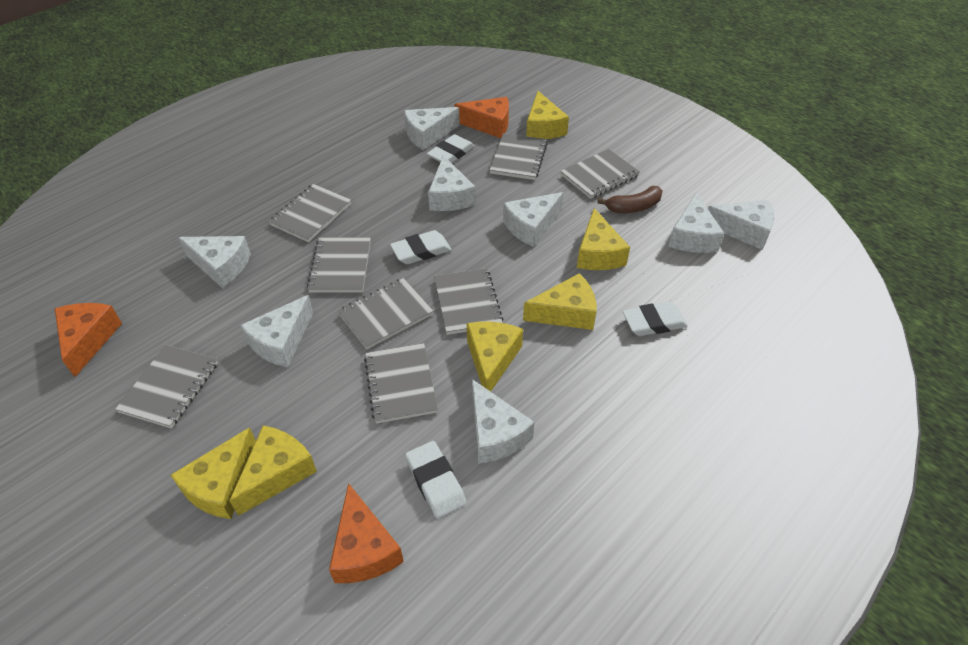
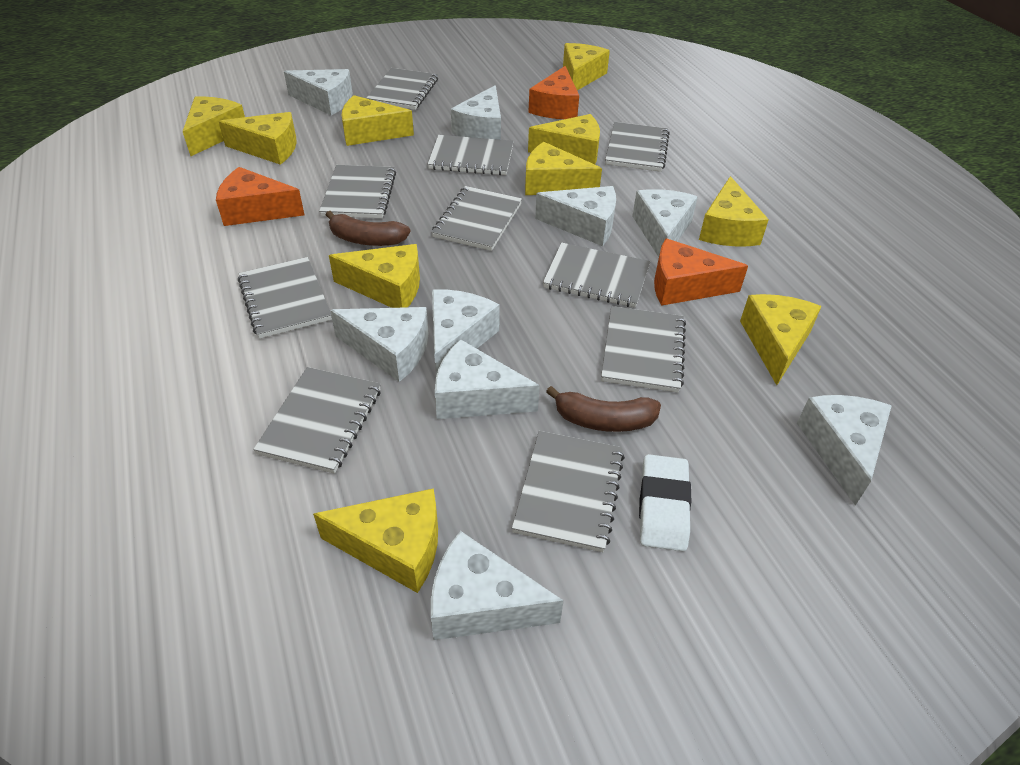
brown banana: 1 -> 2
grey notebook: 8 -> 10
white cheese: 8 -> 9
white eraser: 4 -> 1
yellow cheese: 6 -> 10

